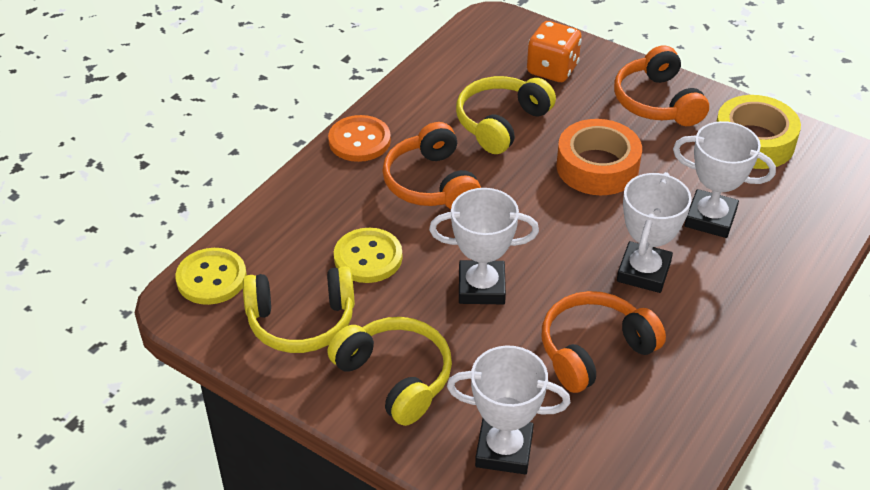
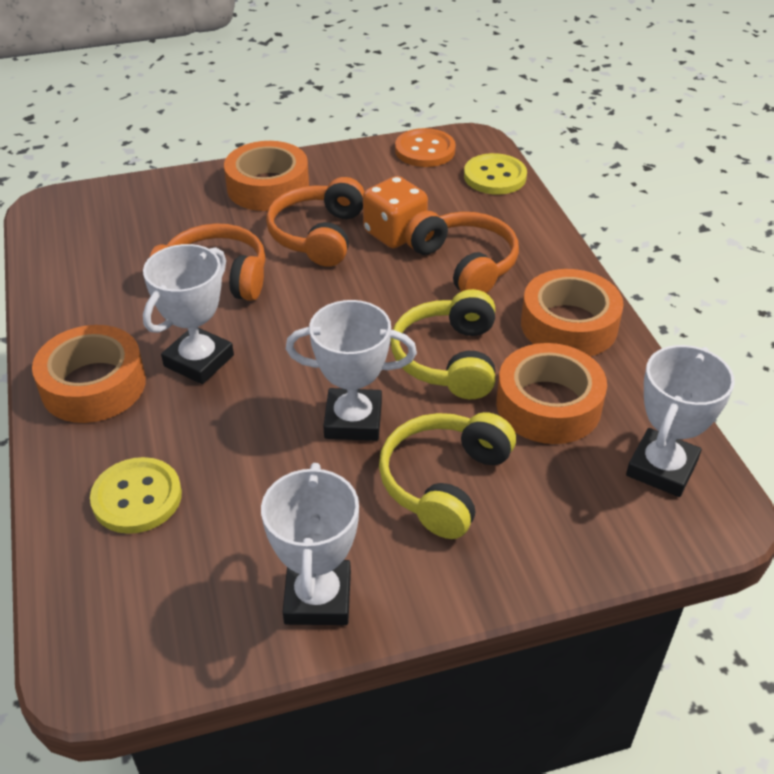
orange tape: 1 -> 4
yellow headphones: 3 -> 2
yellow tape: 1 -> 0

